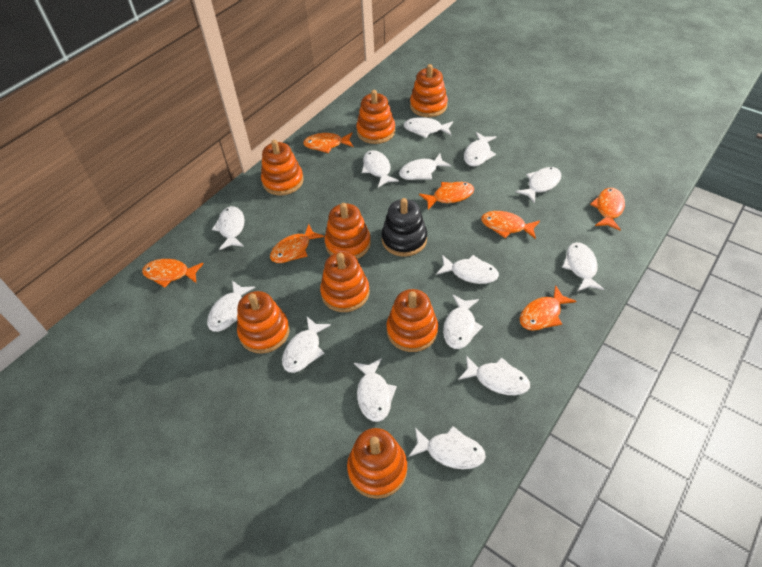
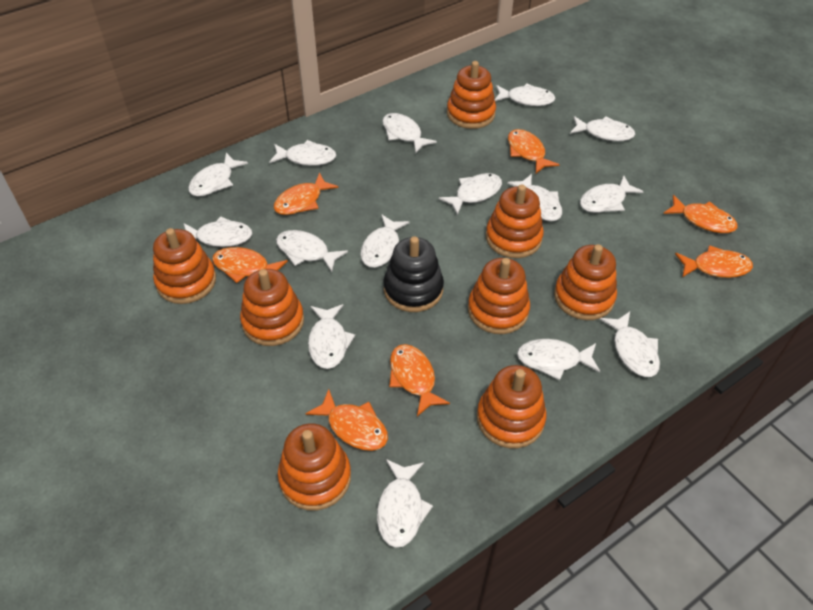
white fish: 14 -> 15

